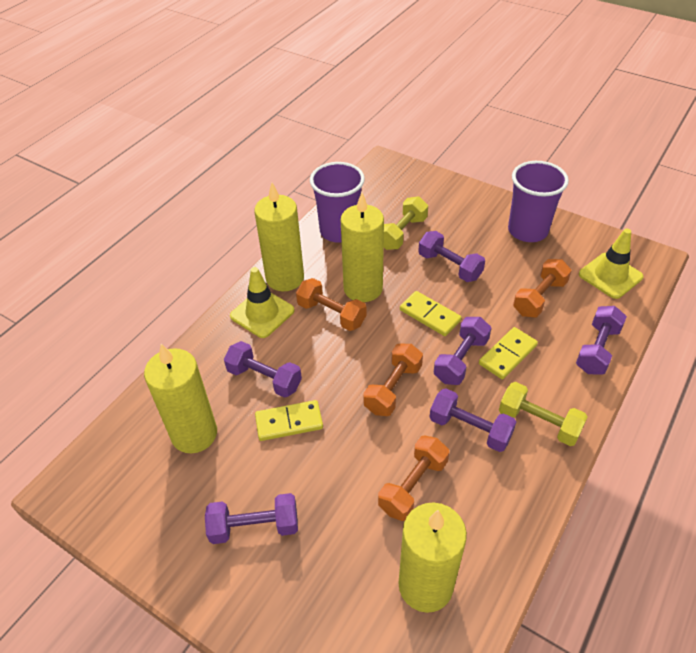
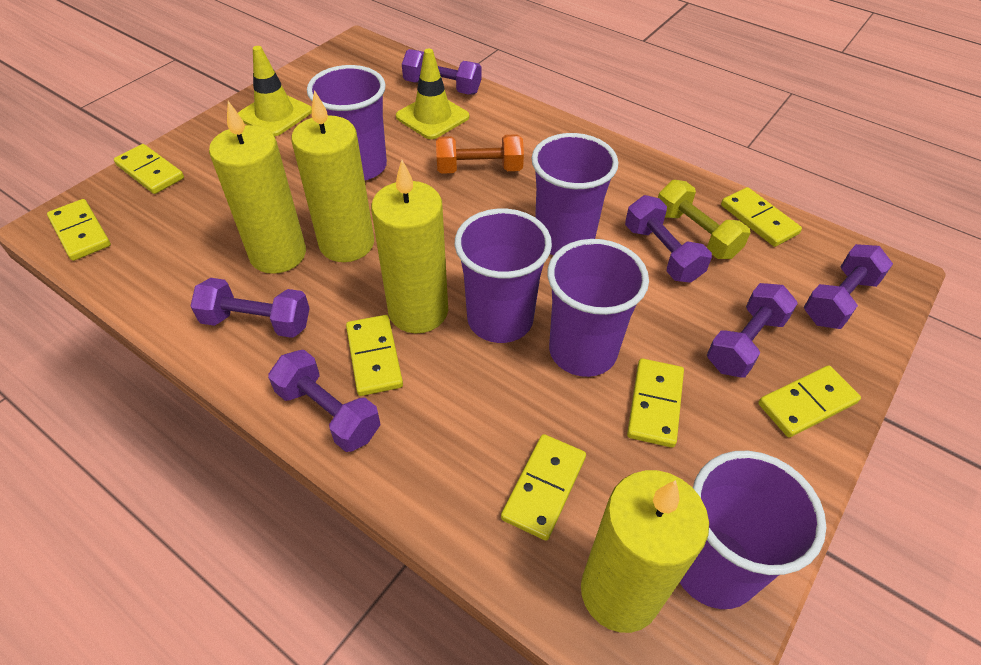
orange dumbbell: 4 -> 1
purple cup: 2 -> 5
yellow domino: 3 -> 7
yellow dumbbell: 2 -> 1

